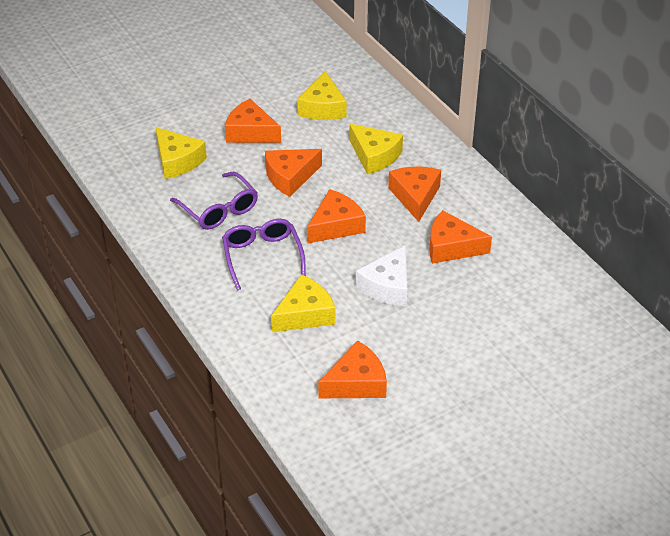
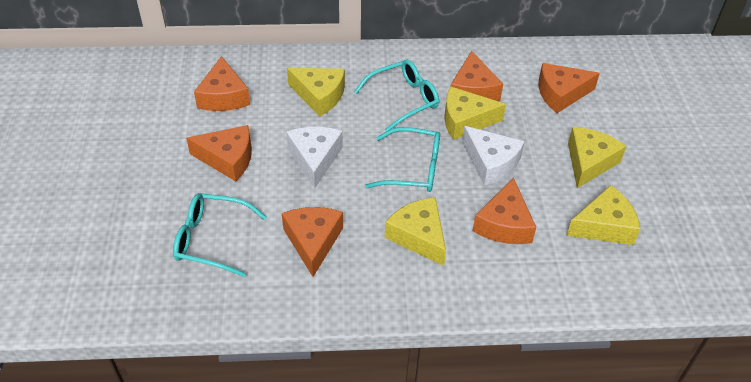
purple glasses: 2 -> 0
turquoise glasses: 0 -> 3
white cheese: 1 -> 2
yellow cheese: 4 -> 5

